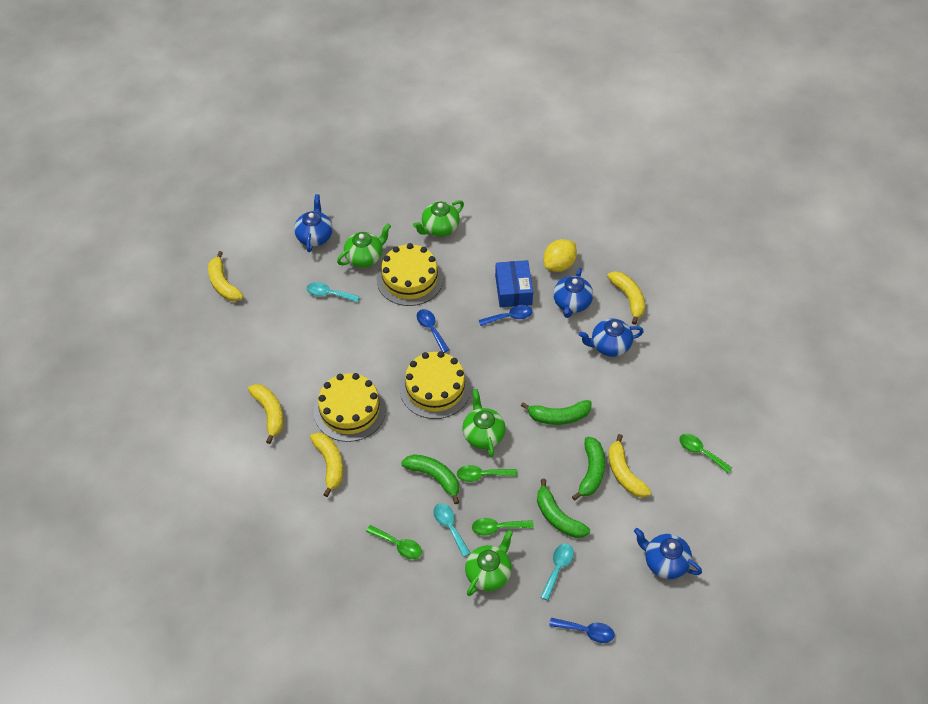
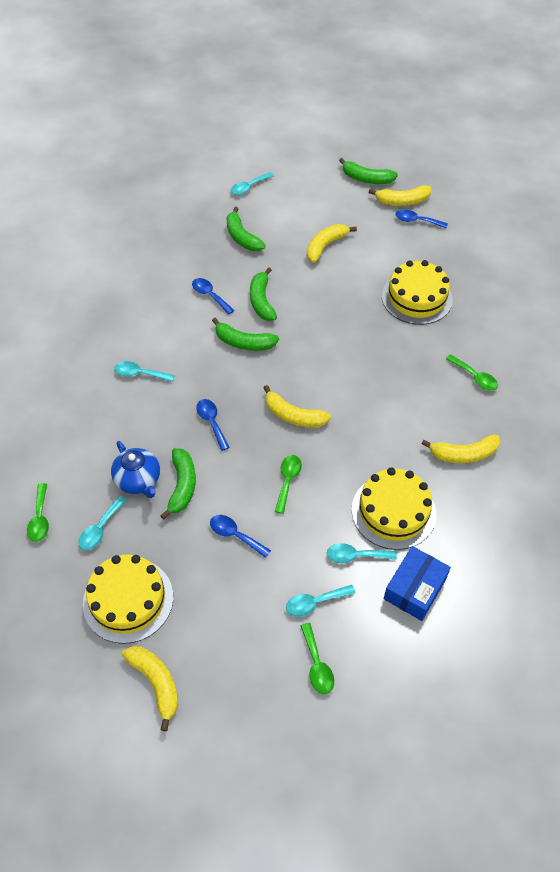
blue spoon: 3 -> 4
blue teapot: 4 -> 1
green banana: 4 -> 5
green teapot: 4 -> 0
turquoise spoon: 3 -> 5
yellow lemon: 1 -> 0

